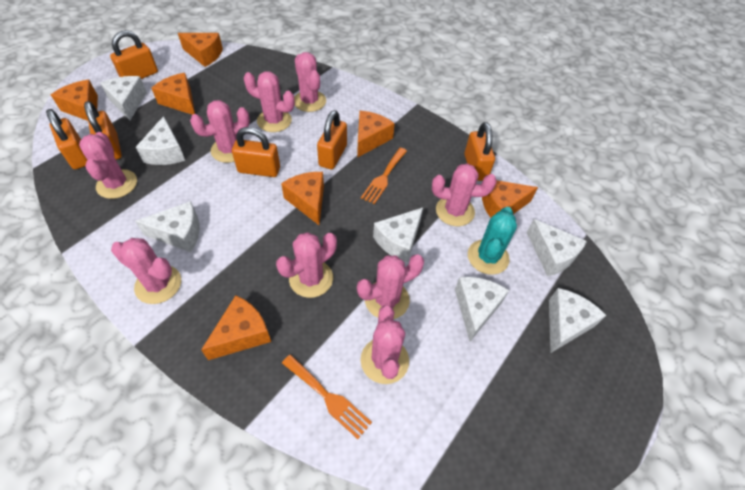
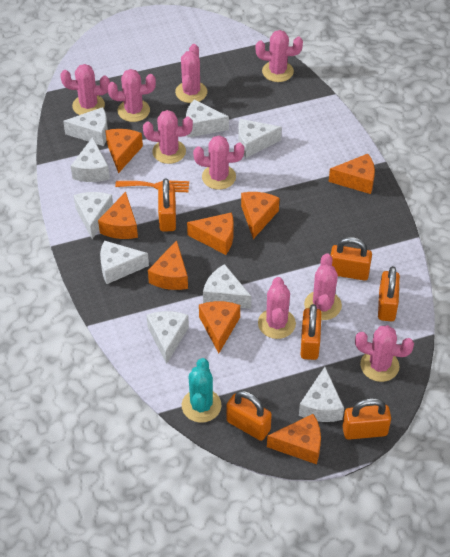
orange cheese: 7 -> 8
orange fork: 2 -> 1
white cheese: 7 -> 9

